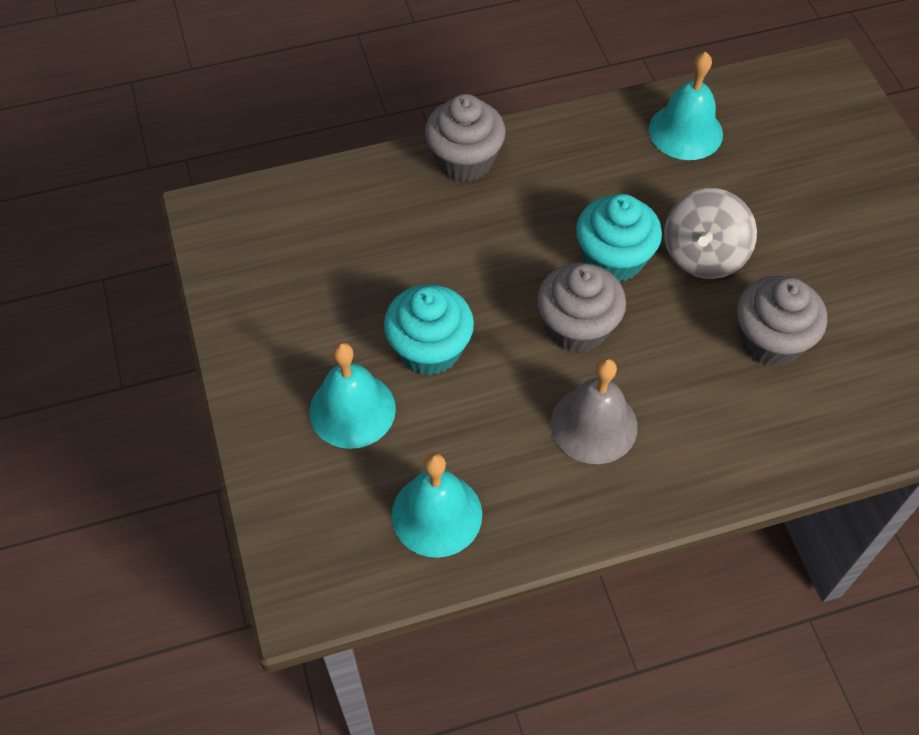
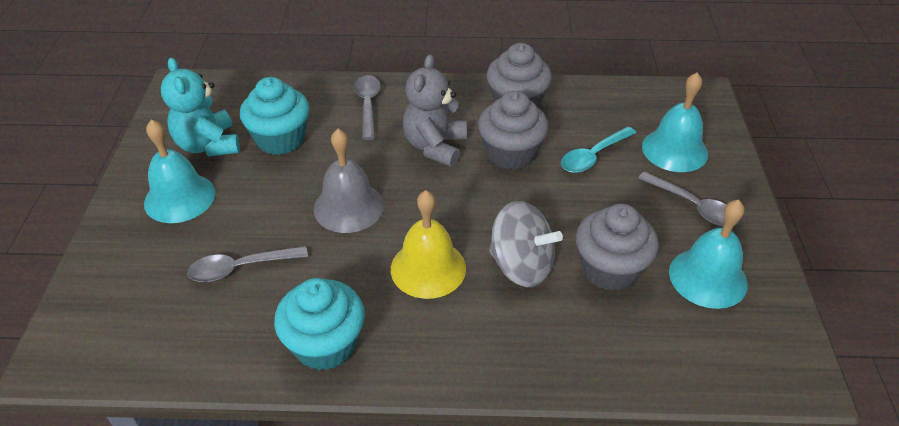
grey spoon: 0 -> 3
grey teddy bear: 0 -> 1
turquoise spoon: 0 -> 1
turquoise teddy bear: 0 -> 1
yellow bell: 0 -> 1

